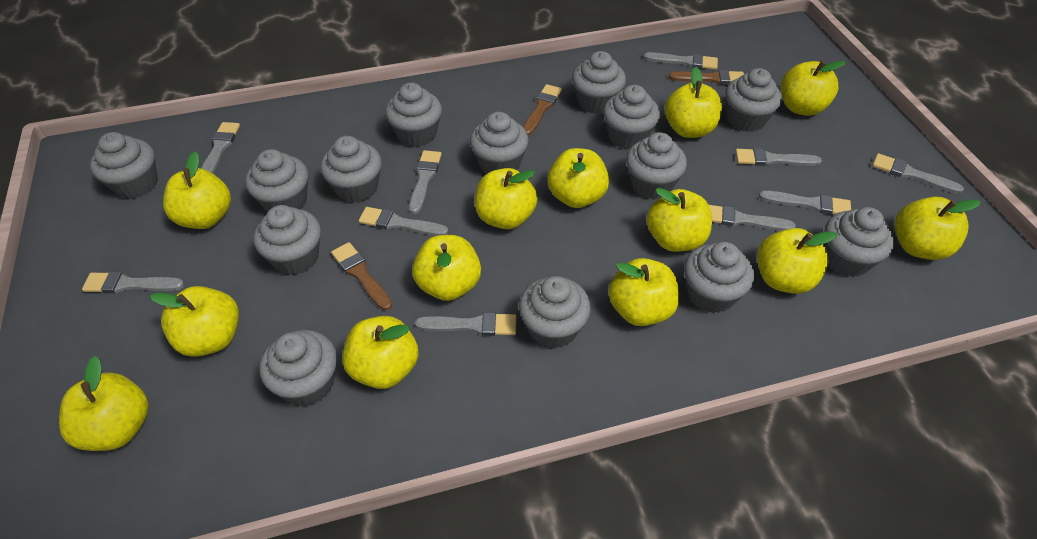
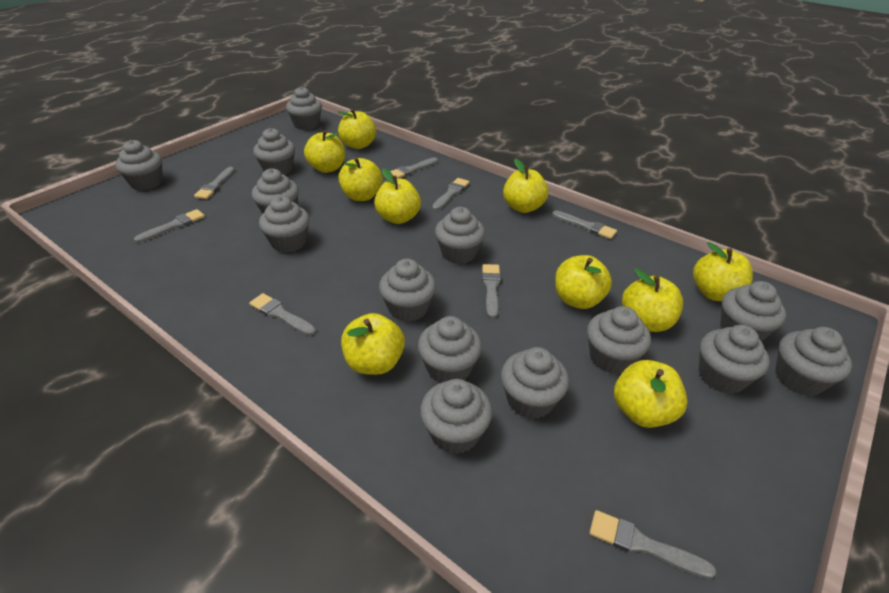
brown brush: 3 -> 0
grey brush: 10 -> 8
yellow apple: 13 -> 10

